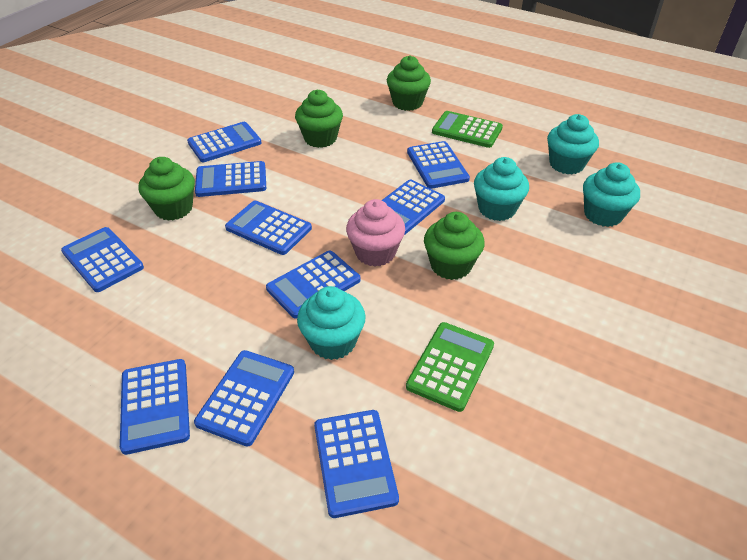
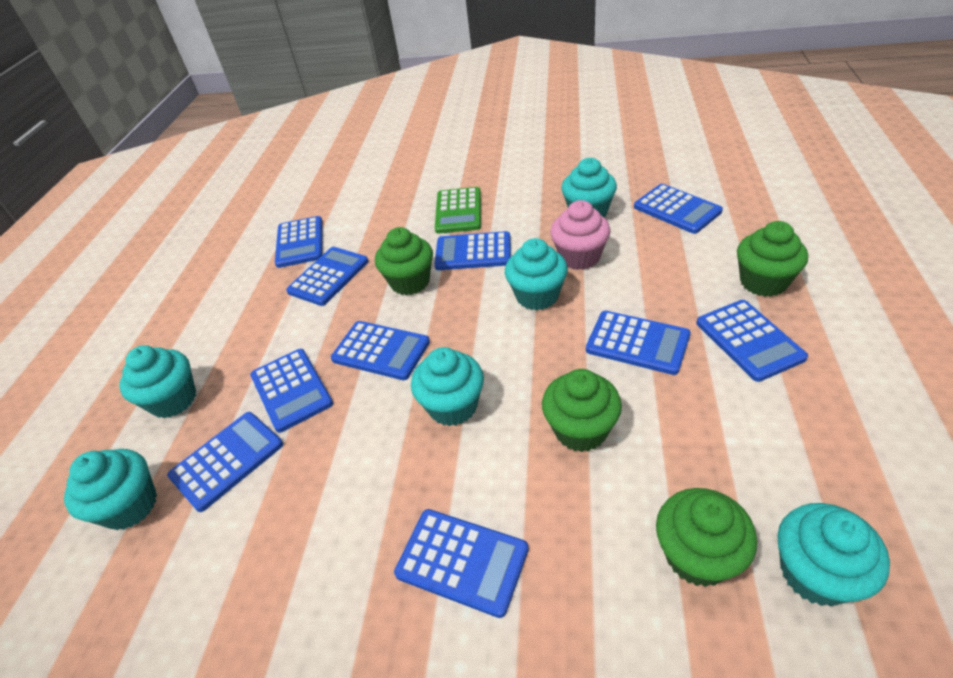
green calculator: 2 -> 1
turquoise cupcake: 4 -> 6

